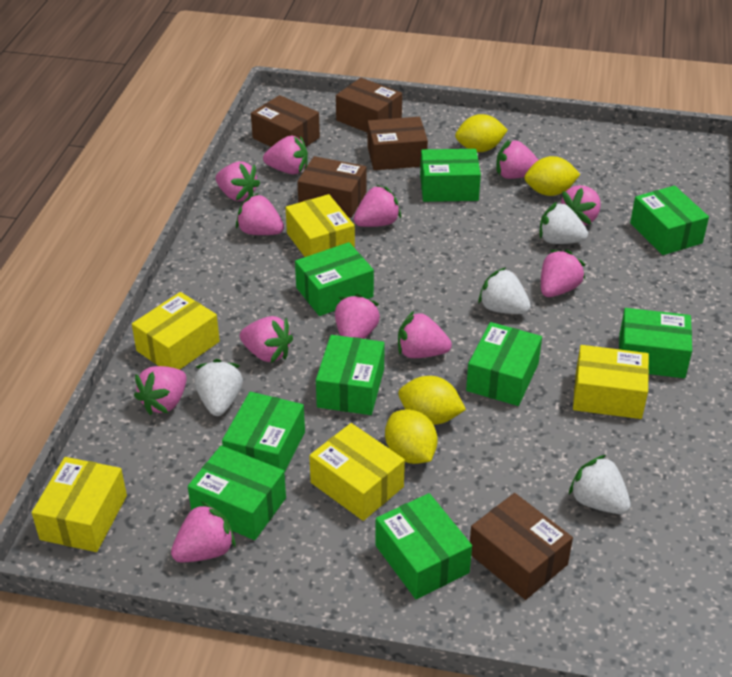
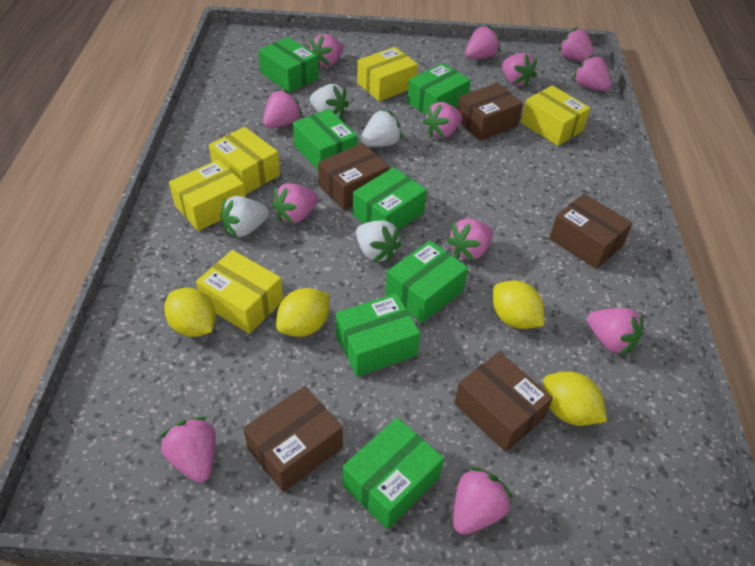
green box: 9 -> 7

